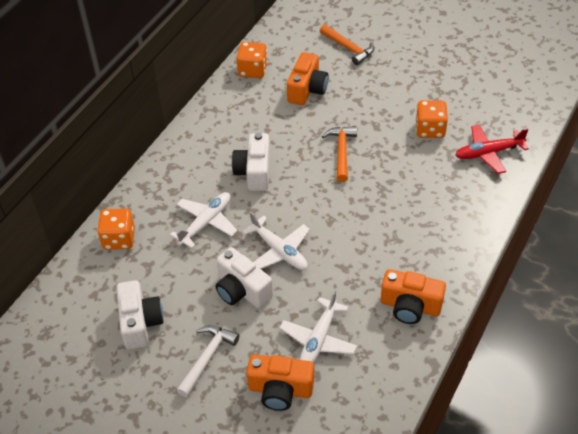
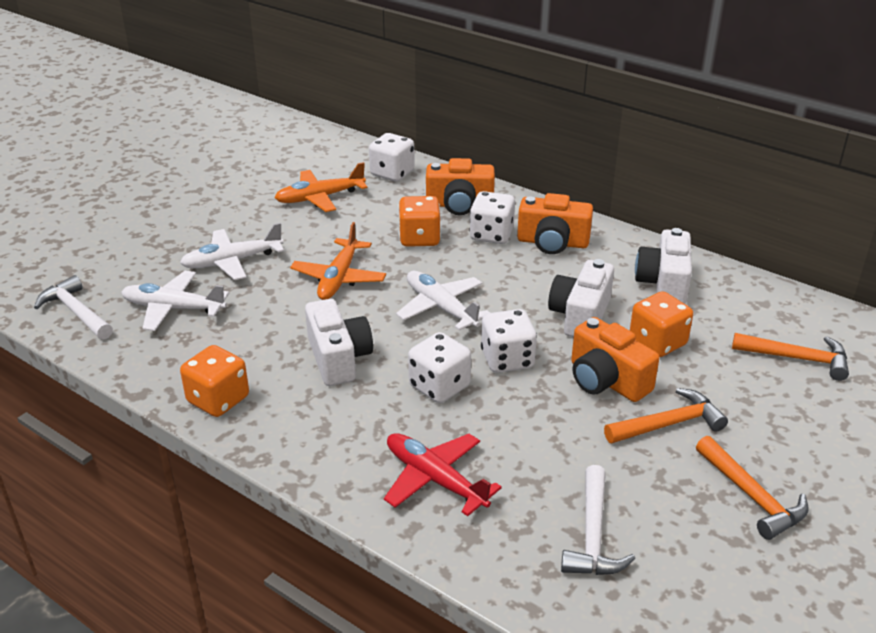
orange hammer: 2 -> 3
orange plane: 0 -> 2
white dice: 0 -> 4
white hammer: 1 -> 2

